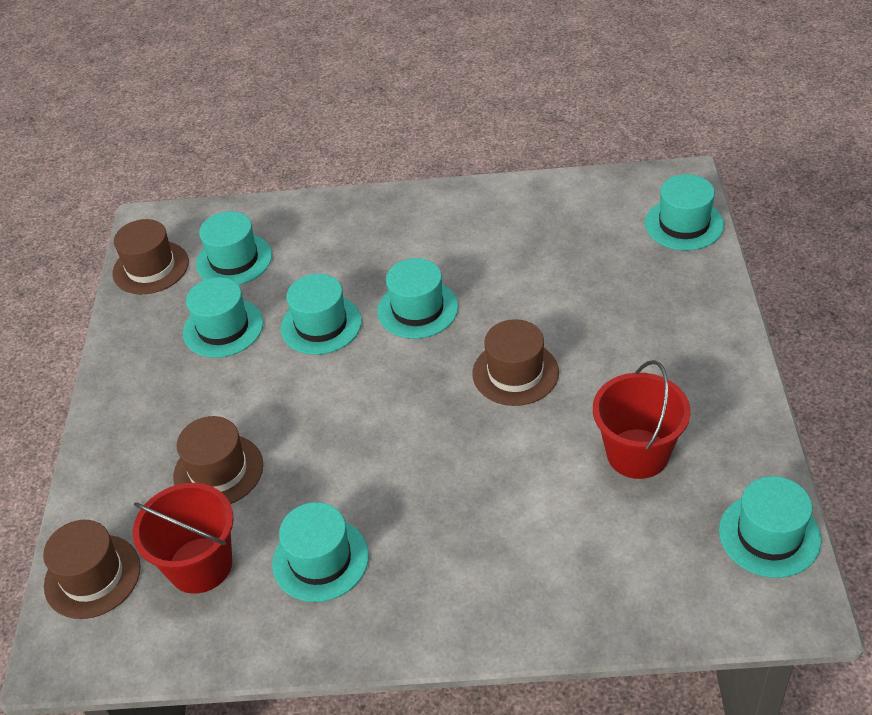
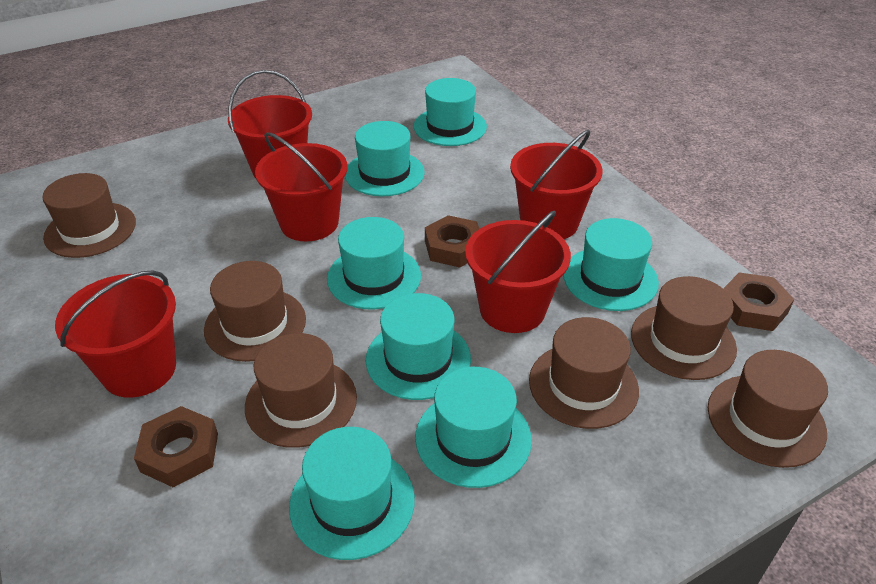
brown hat: 4 -> 6
brown nut: 0 -> 3
red bucket: 2 -> 5

